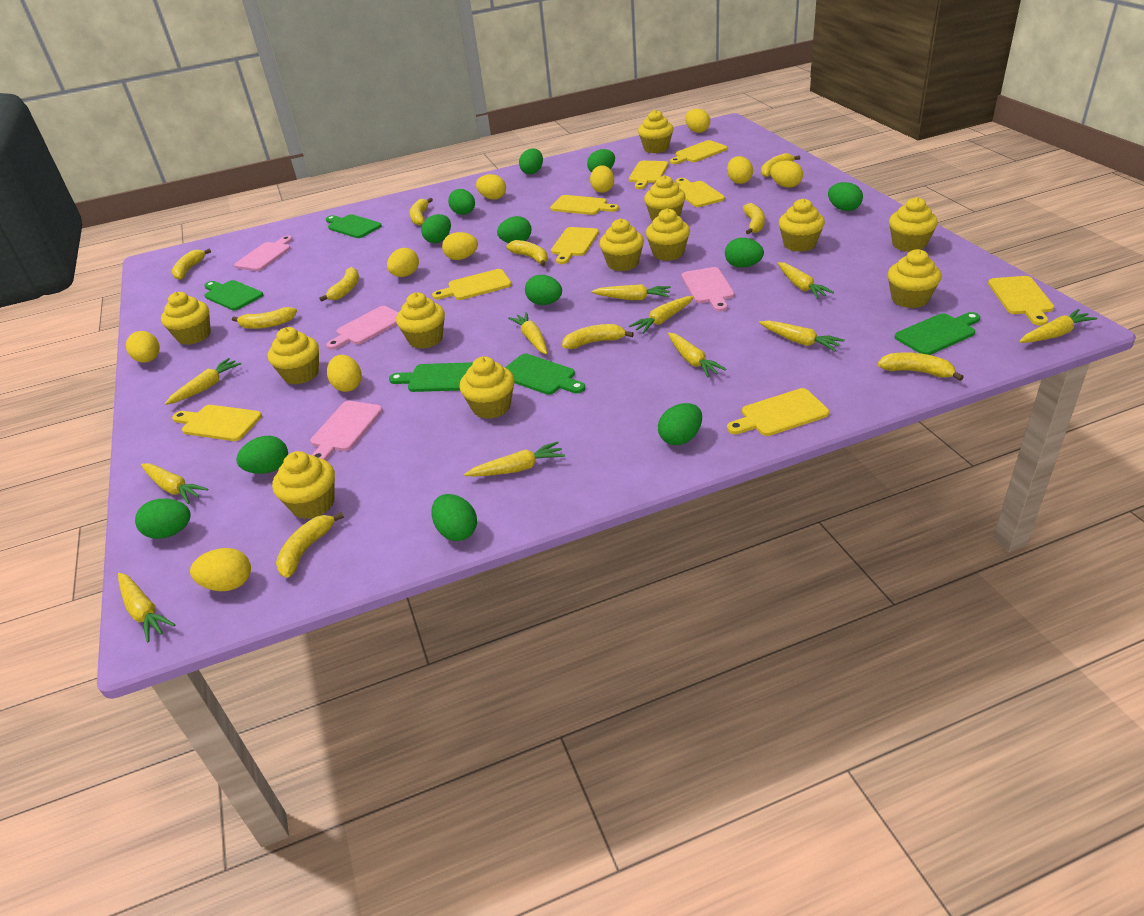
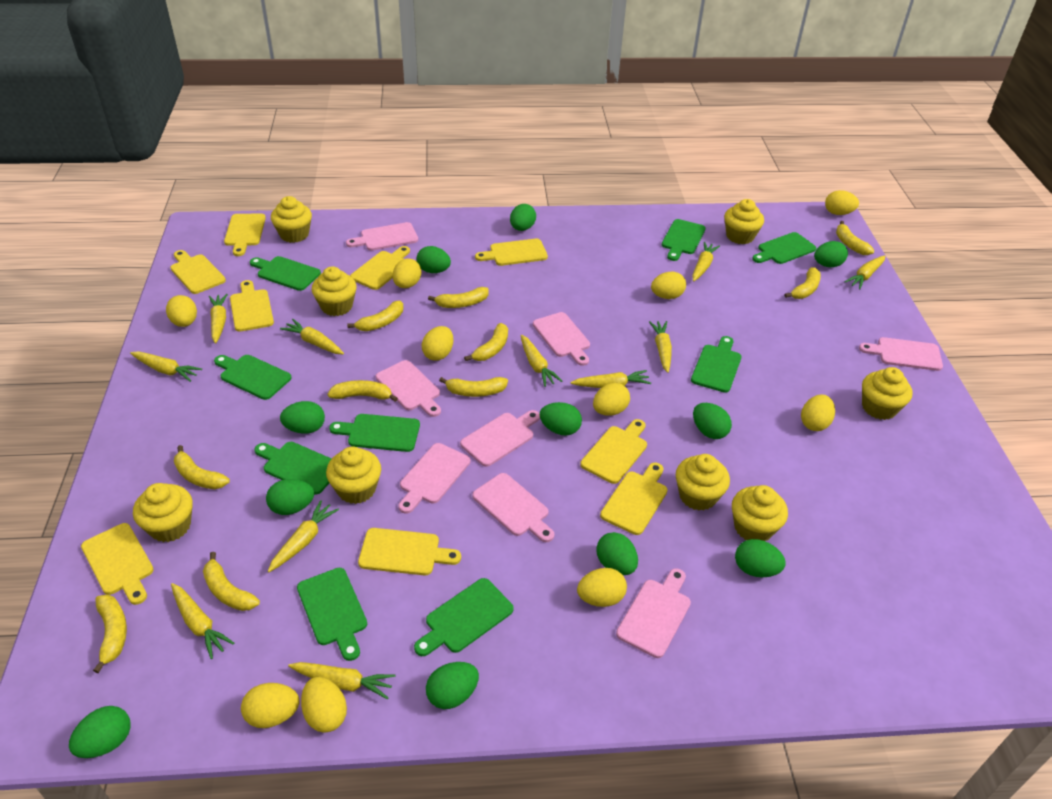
green cutting board: 5 -> 9
green egg: 12 -> 11
pink cutting board: 4 -> 8
yellow cupcake: 12 -> 8

